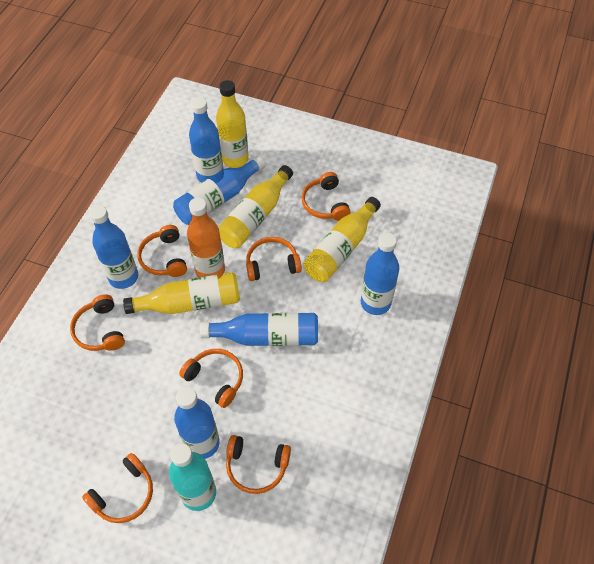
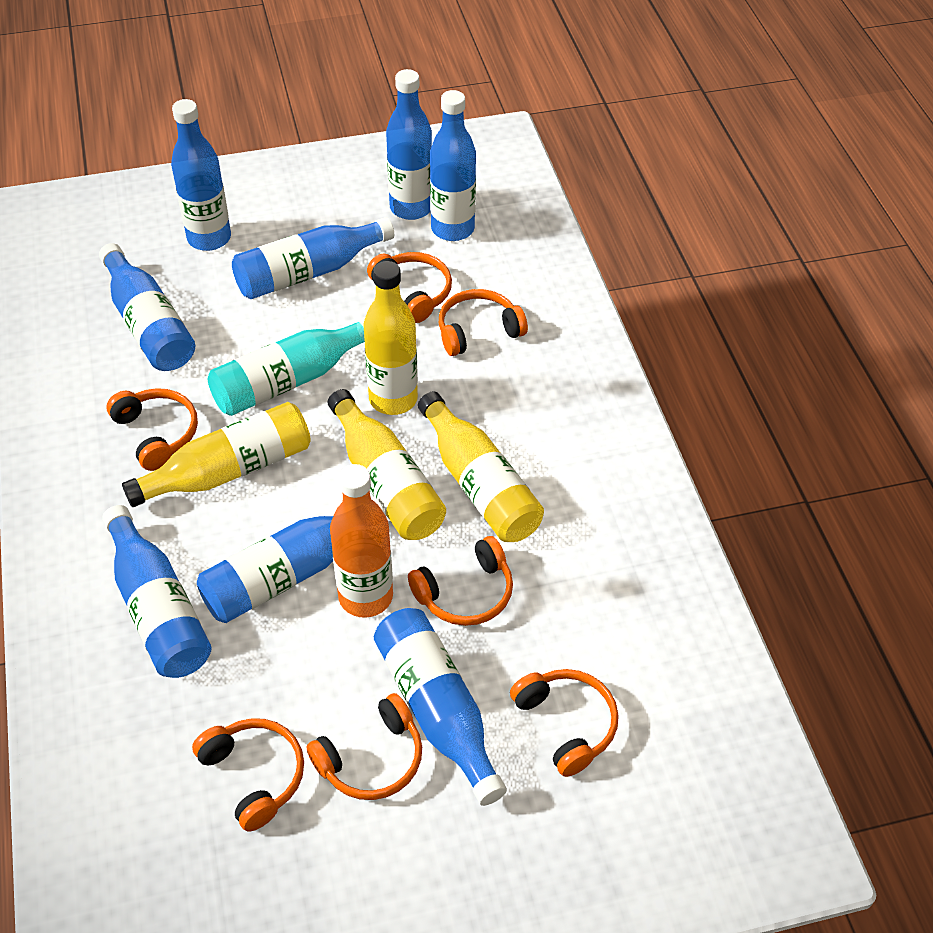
blue bottle: 6 -> 8

